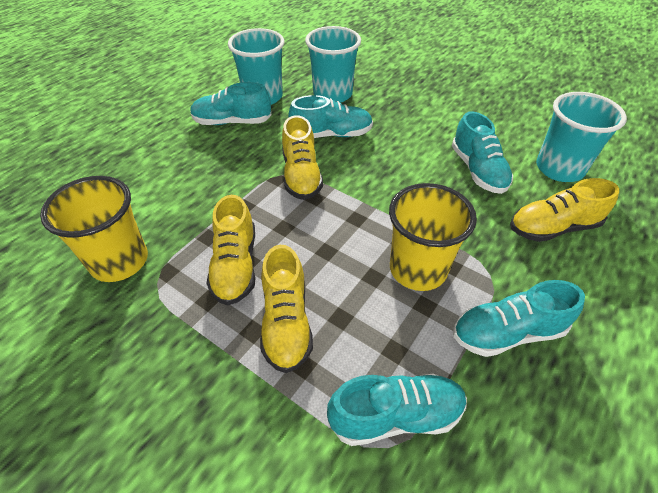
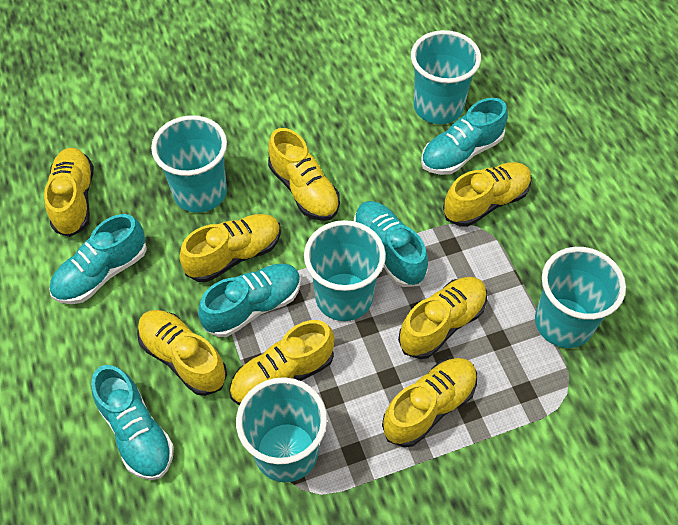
turquoise cup: 3 -> 5
yellow cup: 2 -> 0
yellow shoe: 4 -> 8

